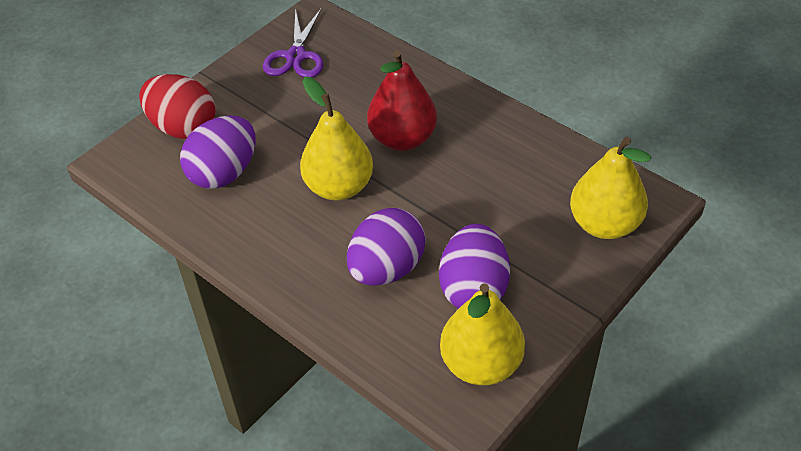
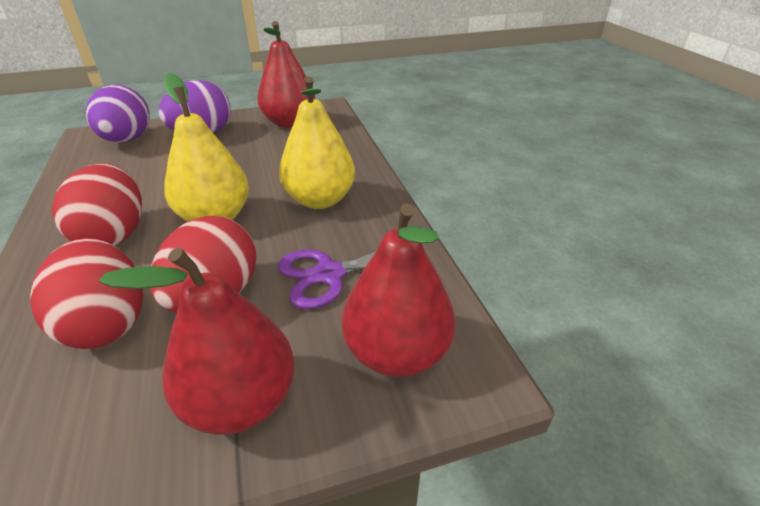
purple egg: 3 -> 2
red egg: 1 -> 3
red pear: 1 -> 3
yellow pear: 3 -> 2

